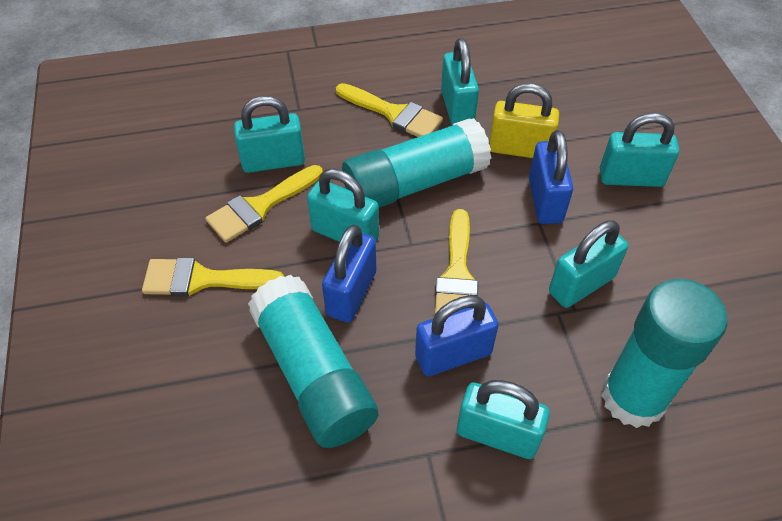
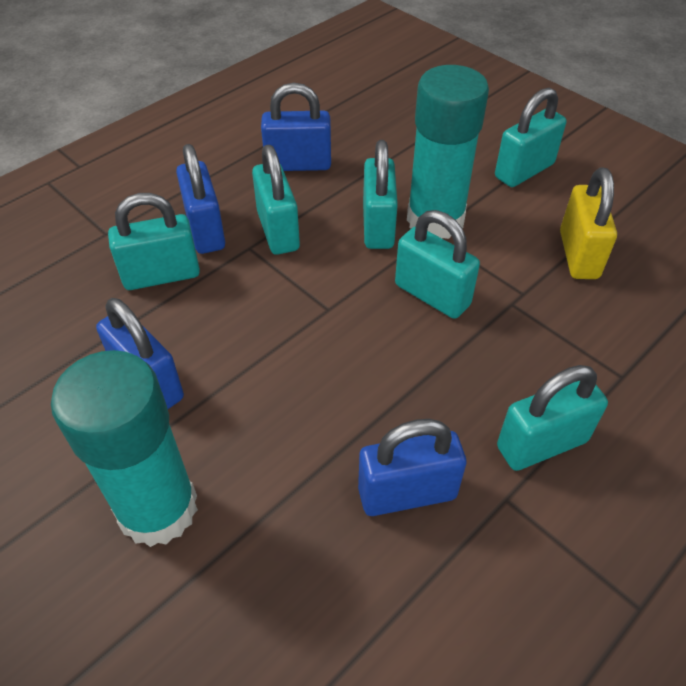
blue padlock: 3 -> 4
turquoise glue stick: 3 -> 2
yellow brush: 4 -> 0

